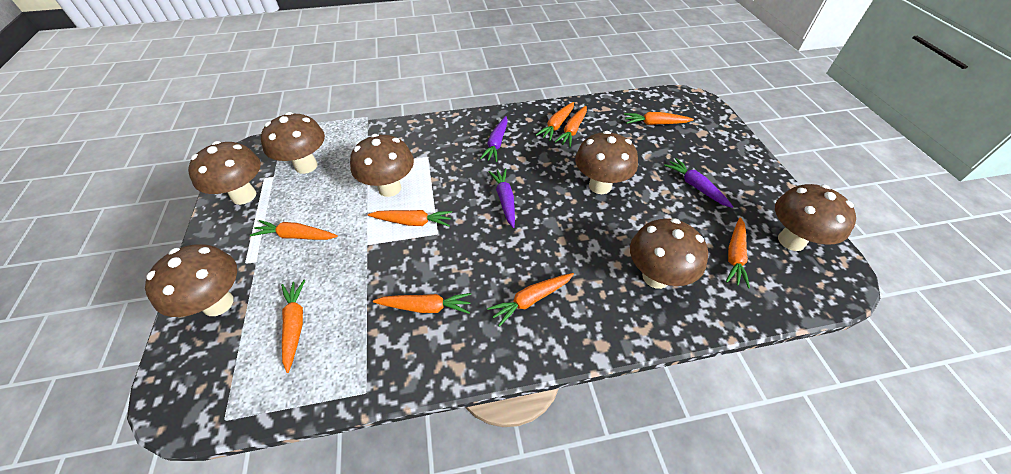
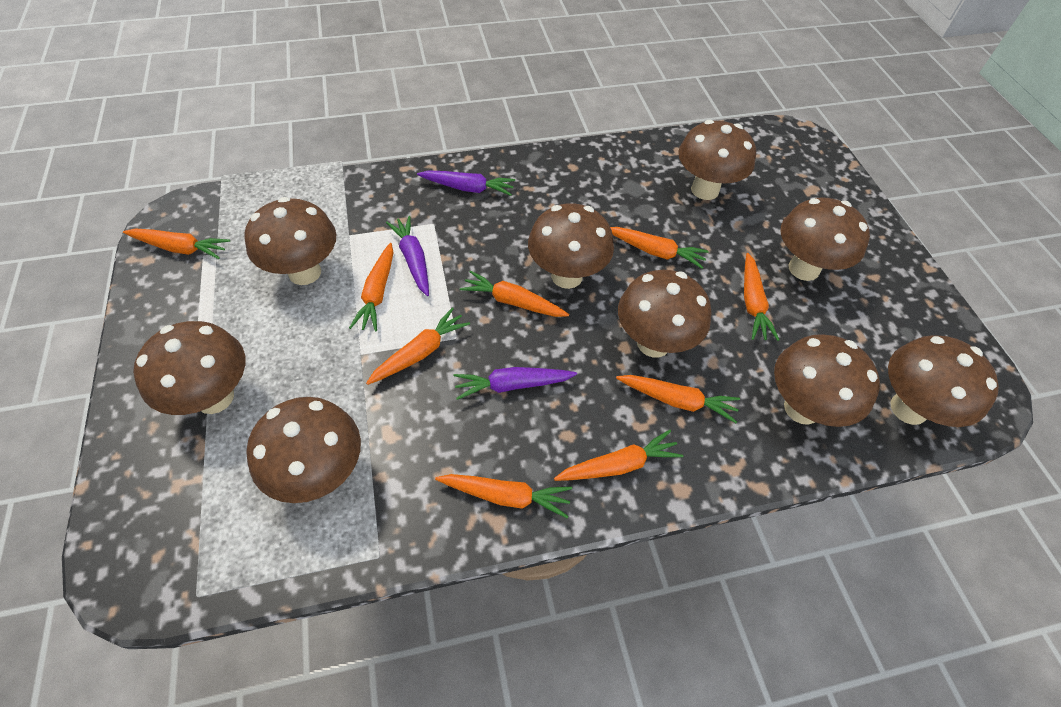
brown mushroom: 7 -> 9

